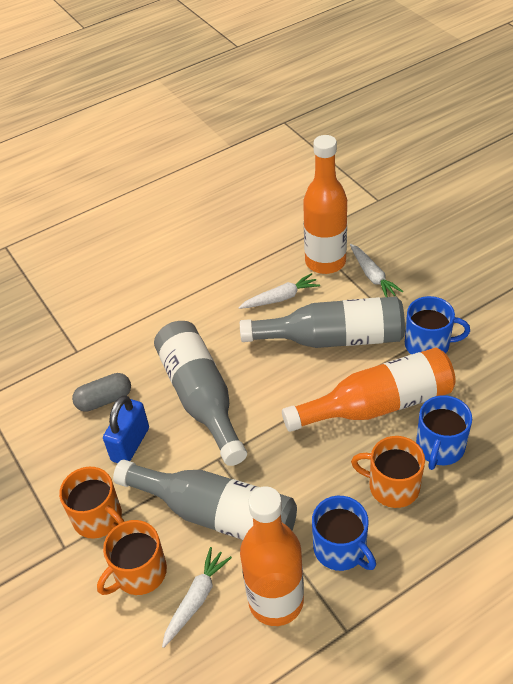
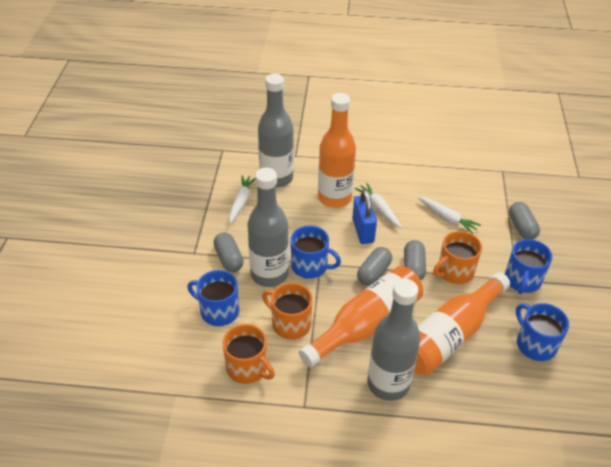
blue mug: 3 -> 4
grey capsule: 1 -> 4

